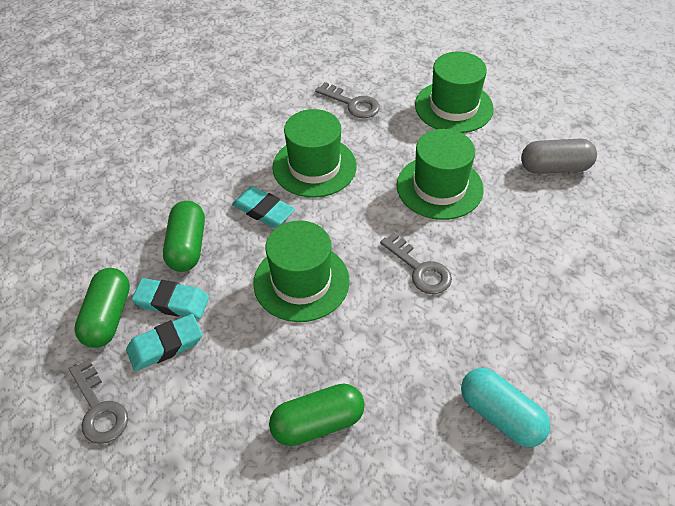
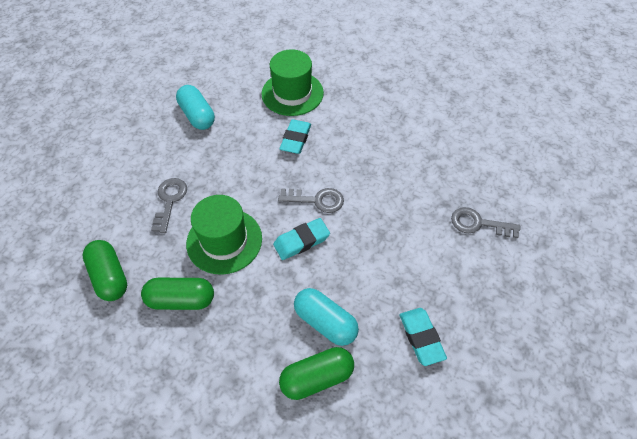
green hat: 4 -> 2
grey capsule: 1 -> 0
turquoise capsule: 1 -> 2

